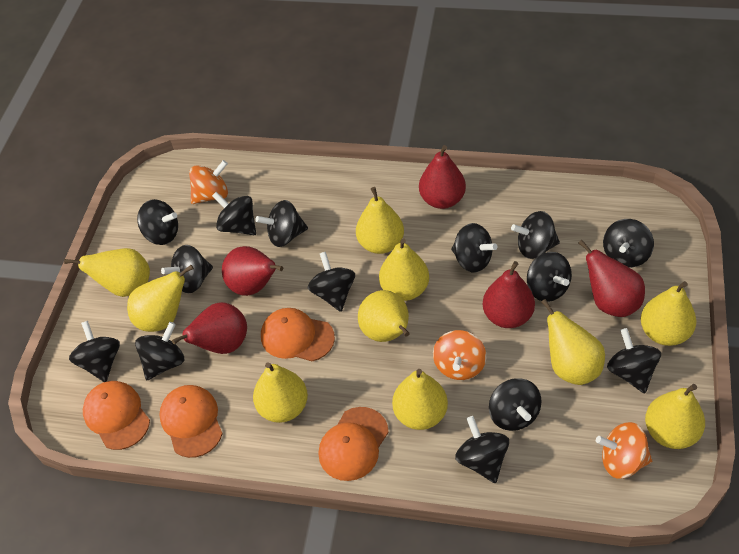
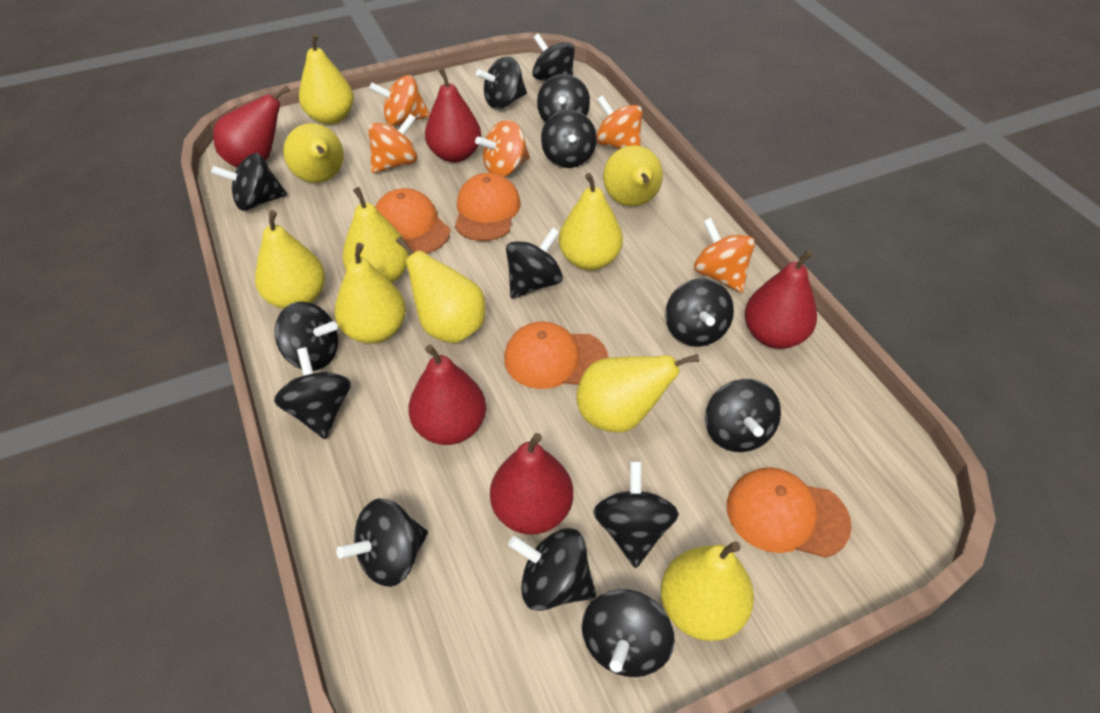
orange spinning top: 3 -> 5

